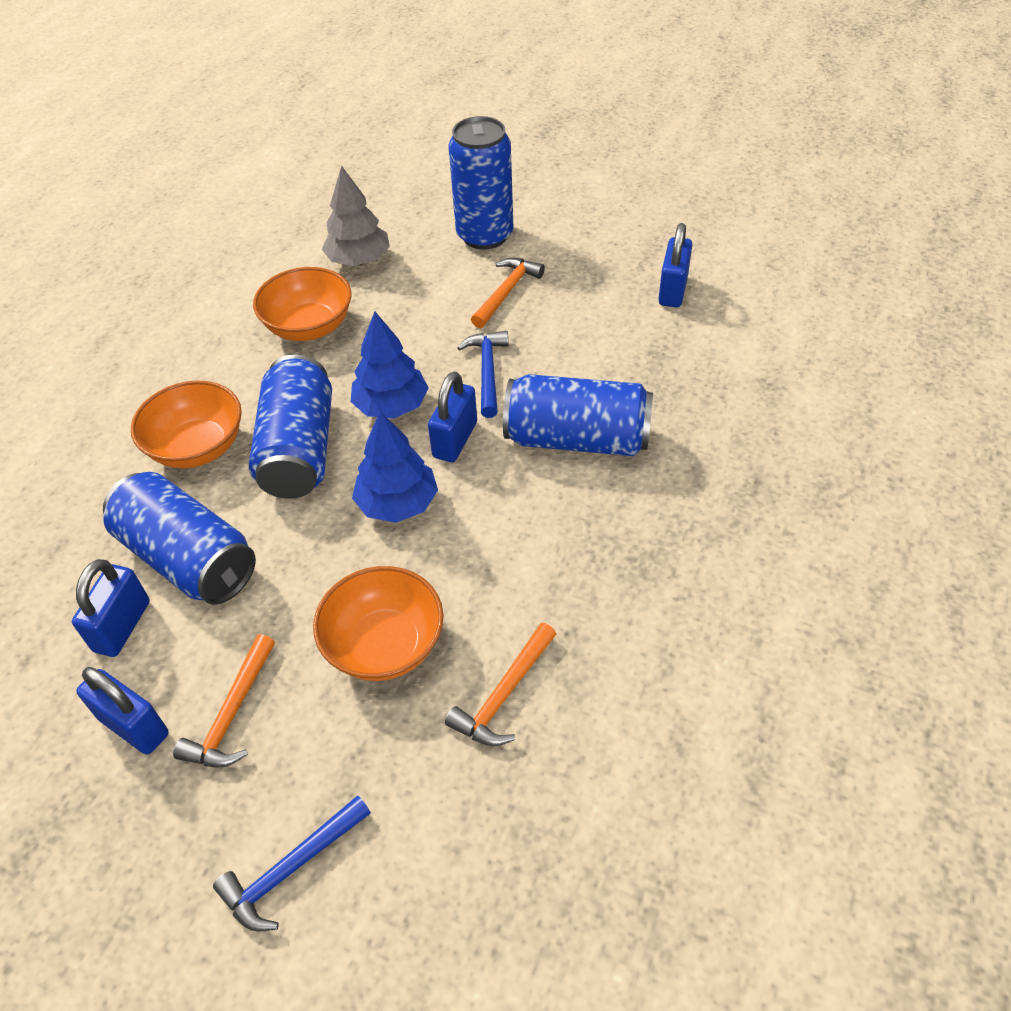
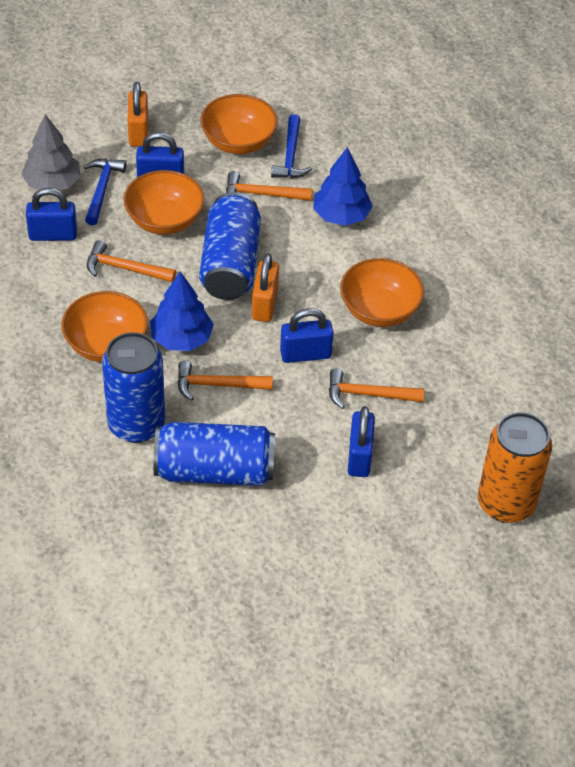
blue can: 4 -> 3
orange bowl: 3 -> 4
orange can: 0 -> 1
orange hammer: 3 -> 4
orange padlock: 0 -> 2

